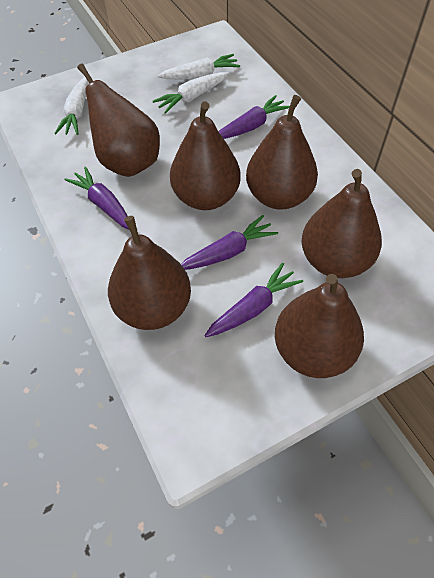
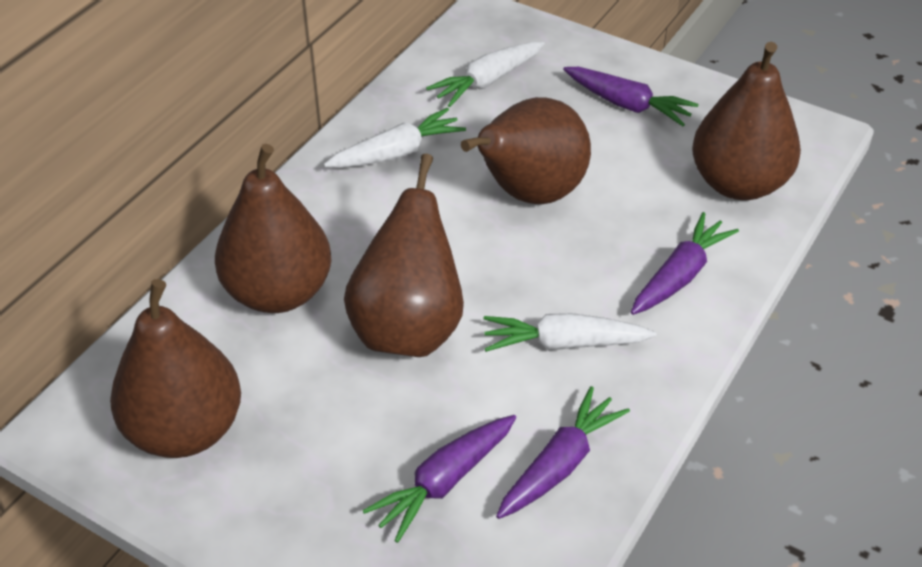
brown pear: 6 -> 5

